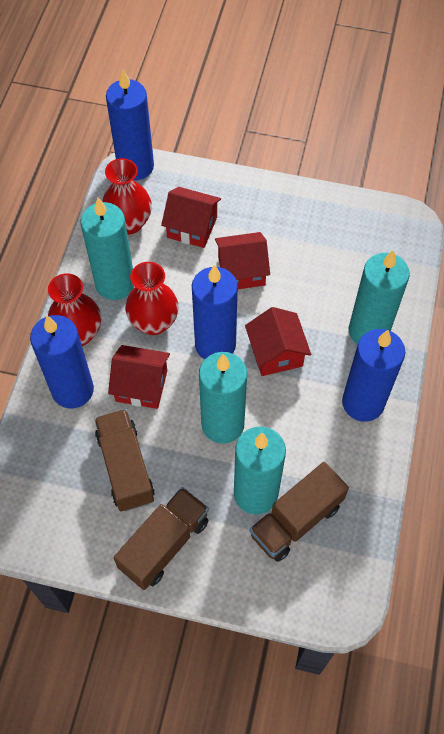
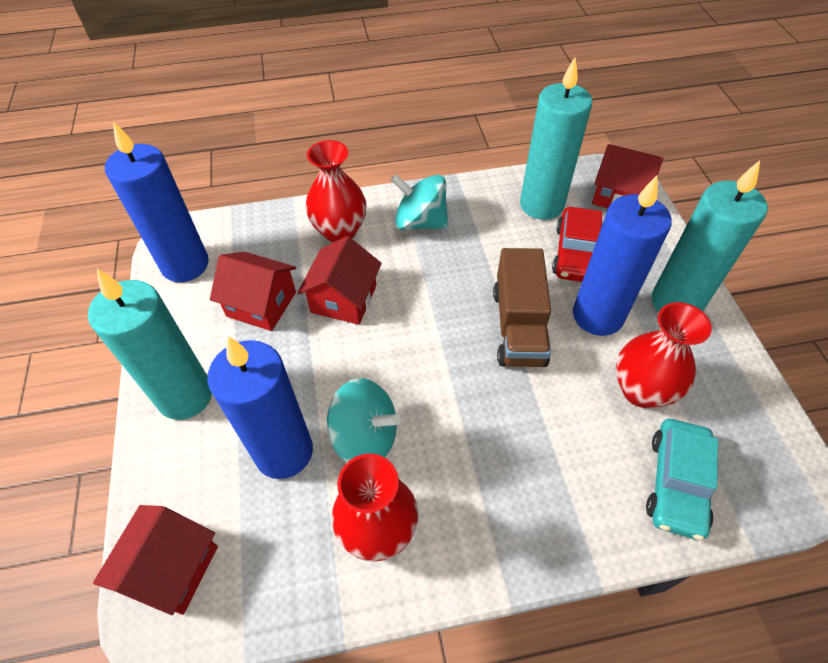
blue candle: 4 -> 3
brown truck: 3 -> 1
red car: 0 -> 1
turquoise candle: 4 -> 3
turquoise car: 0 -> 1
turquoise spinning top: 0 -> 2

